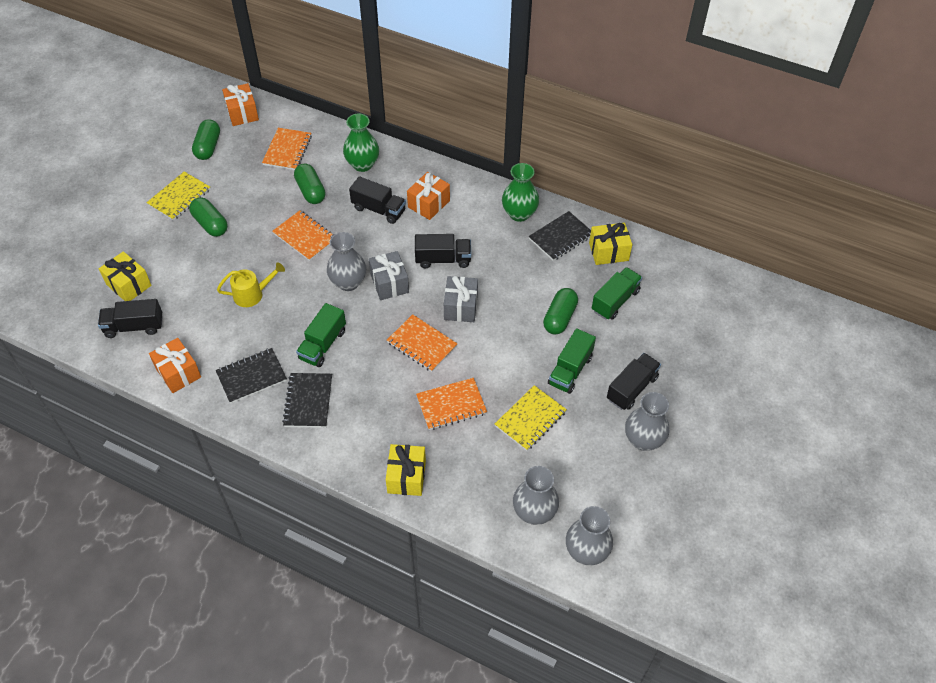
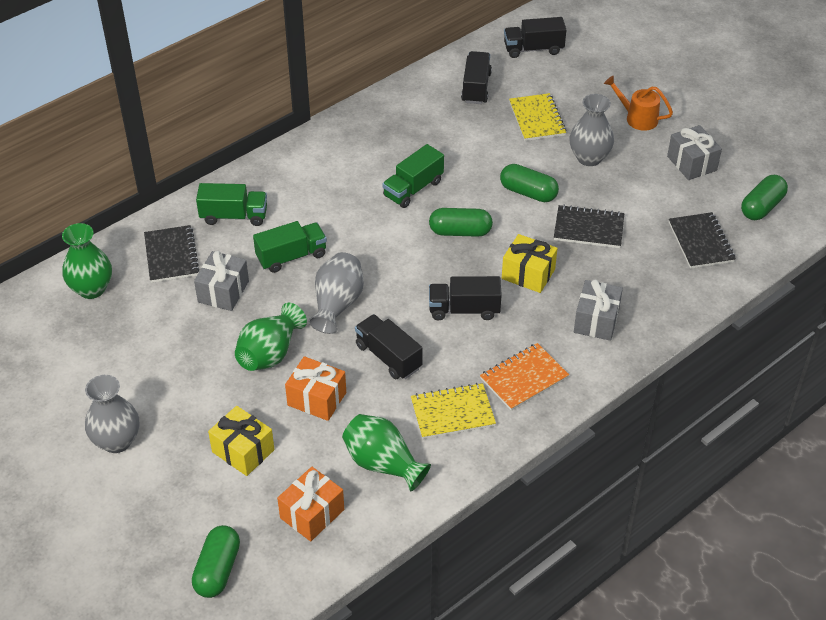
green vase: 2 -> 3
grey gift: 2 -> 3
grey vase: 4 -> 3
orange gift: 3 -> 2
orange notebook: 4 -> 1
orange watering can: 0 -> 1
yellow gift: 3 -> 2
yellow watering can: 1 -> 0

